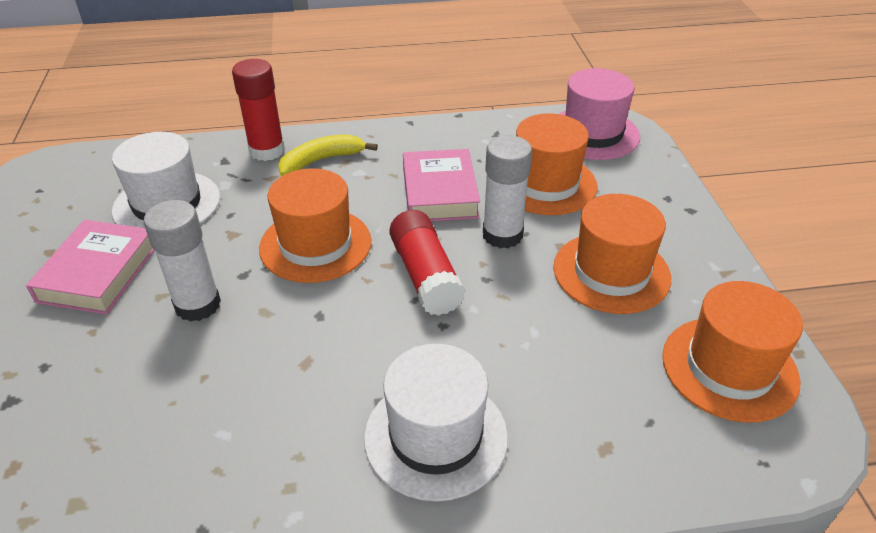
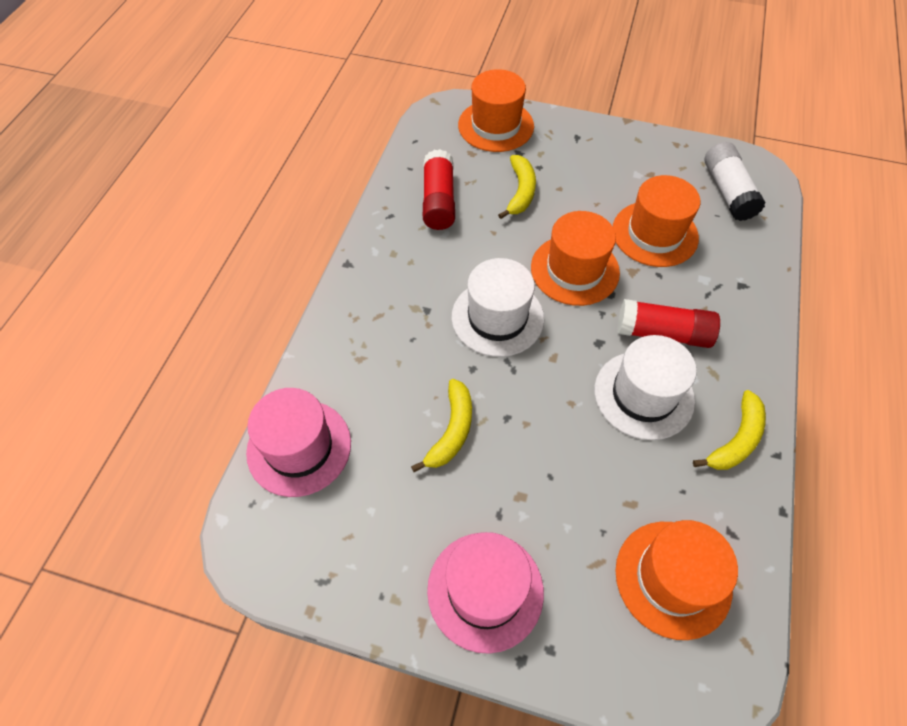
pink book: 2 -> 0
pink hat: 1 -> 2
white glue stick: 2 -> 1
yellow banana: 1 -> 3

